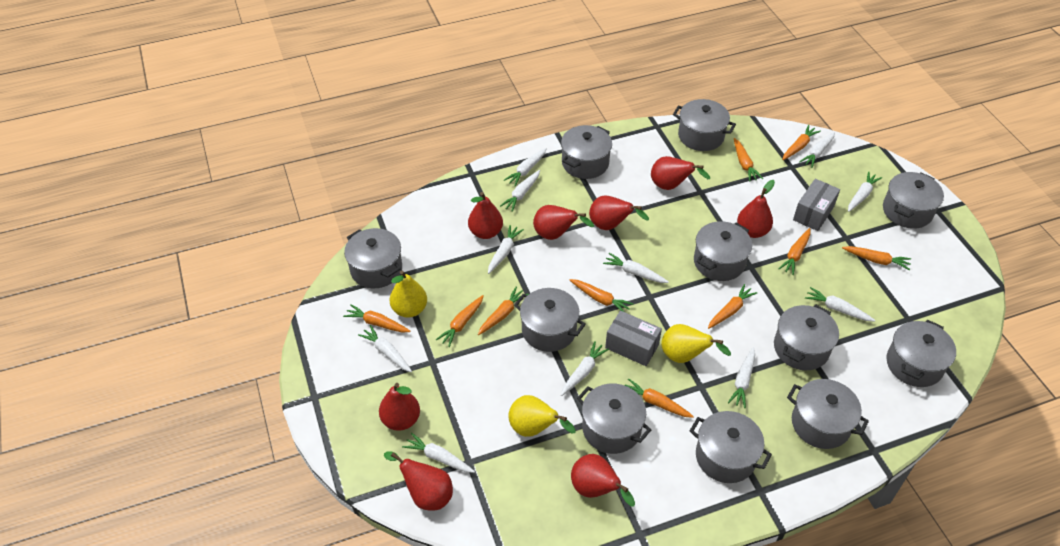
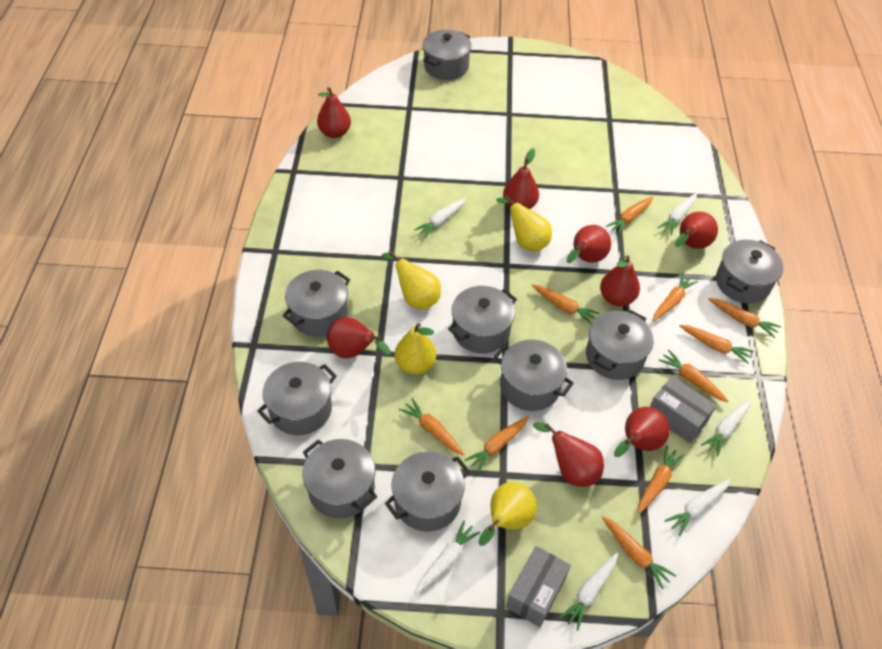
grey pot: 11 -> 9
white carrot: 11 -> 6
yellow pear: 3 -> 4

